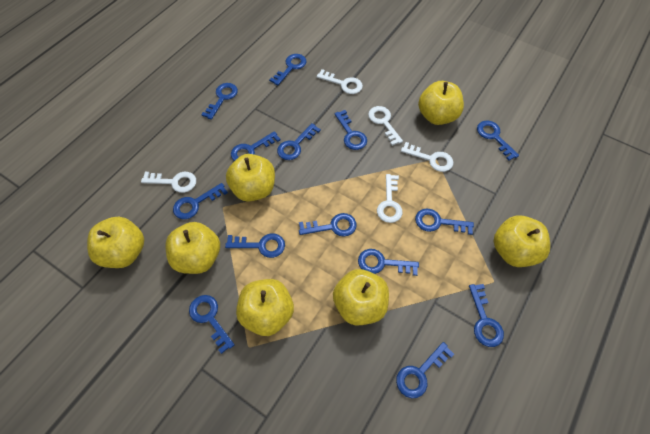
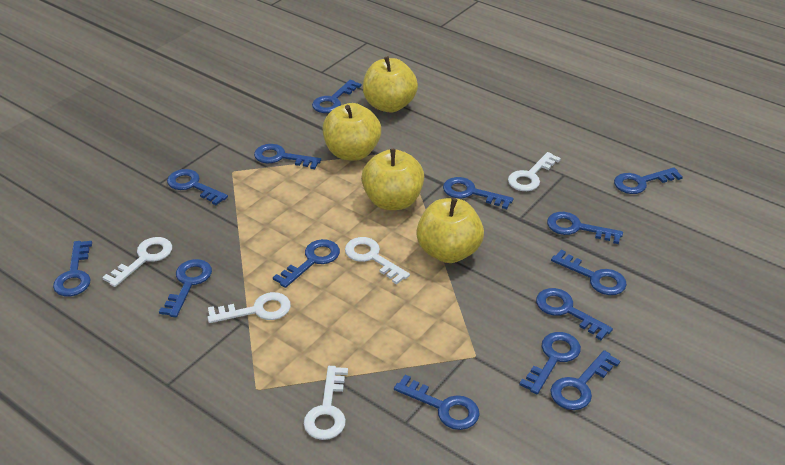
yellow apple: 7 -> 4

